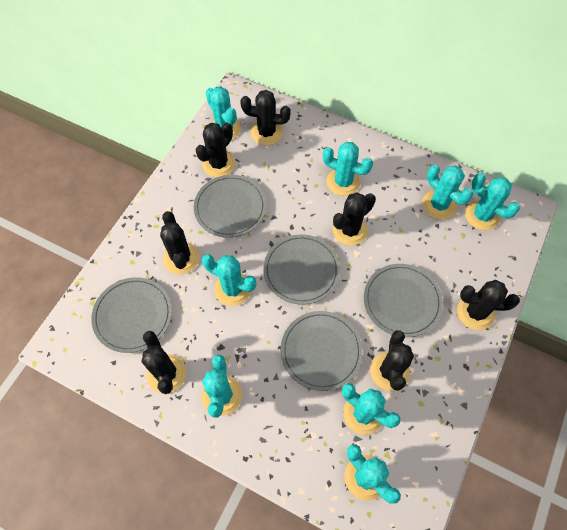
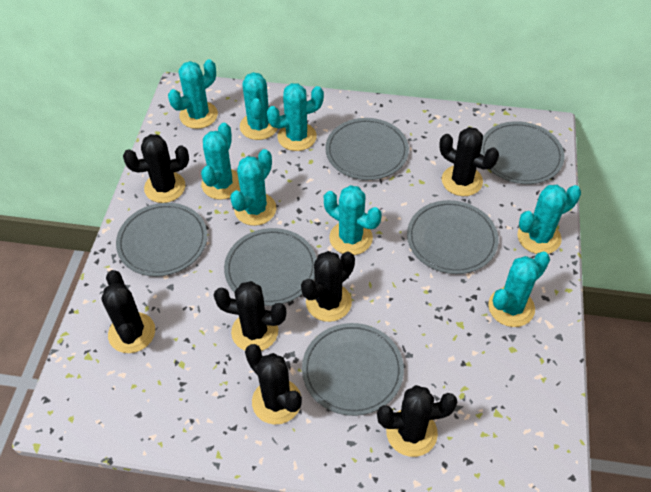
grey plate: 5 -> 6

